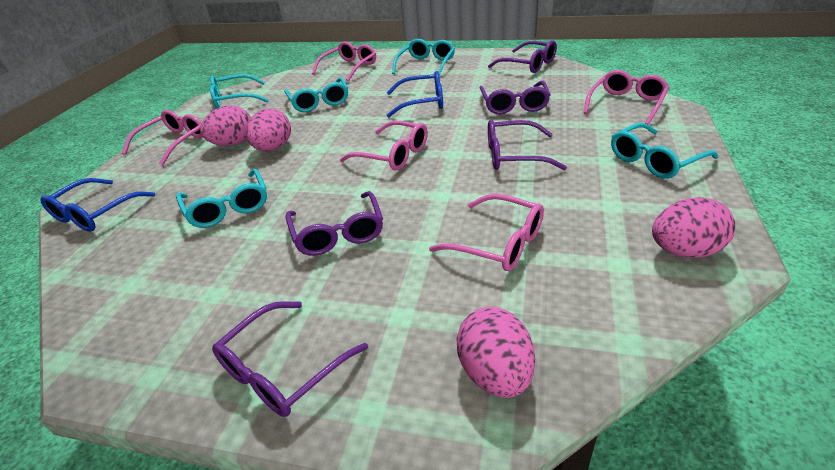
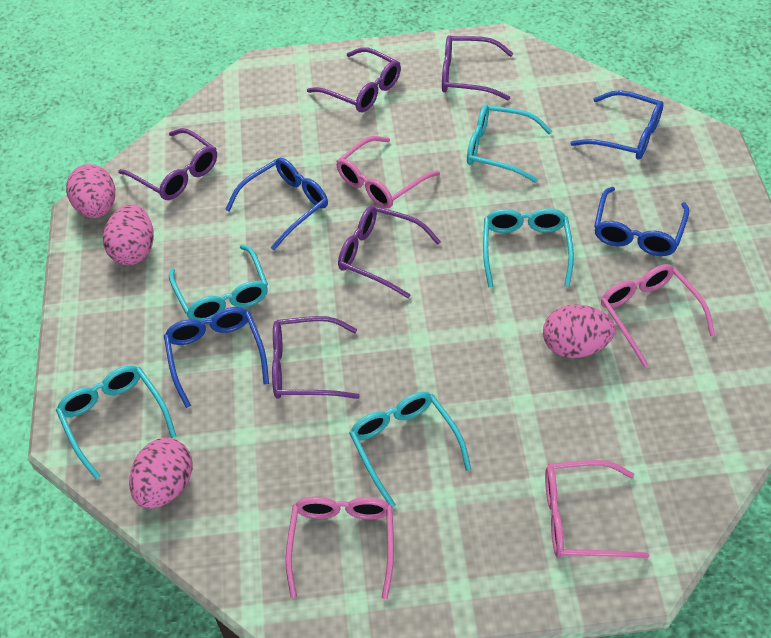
blue glasses: 2 -> 4
pink glasses: 5 -> 4

